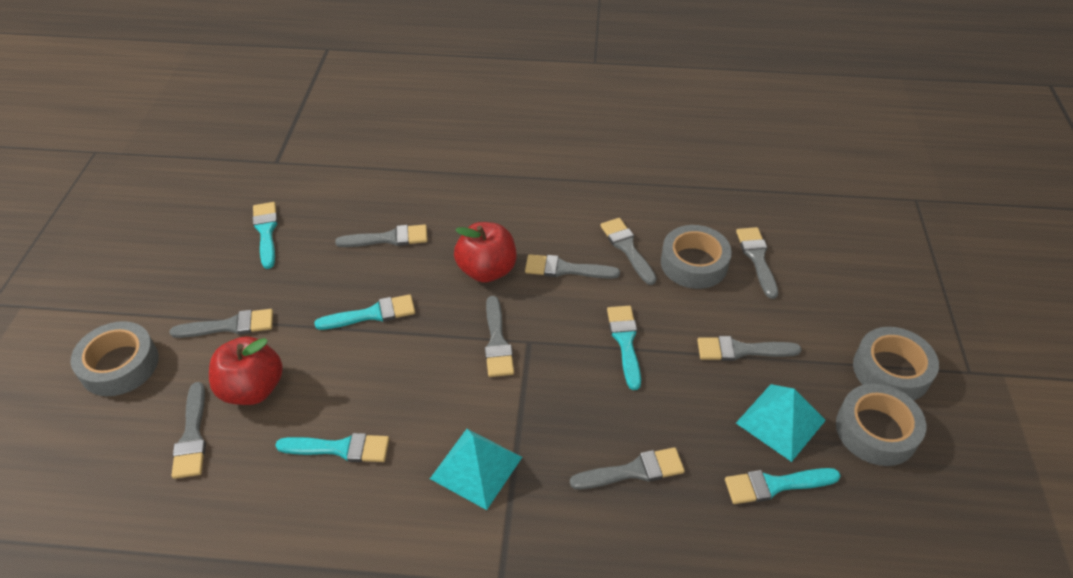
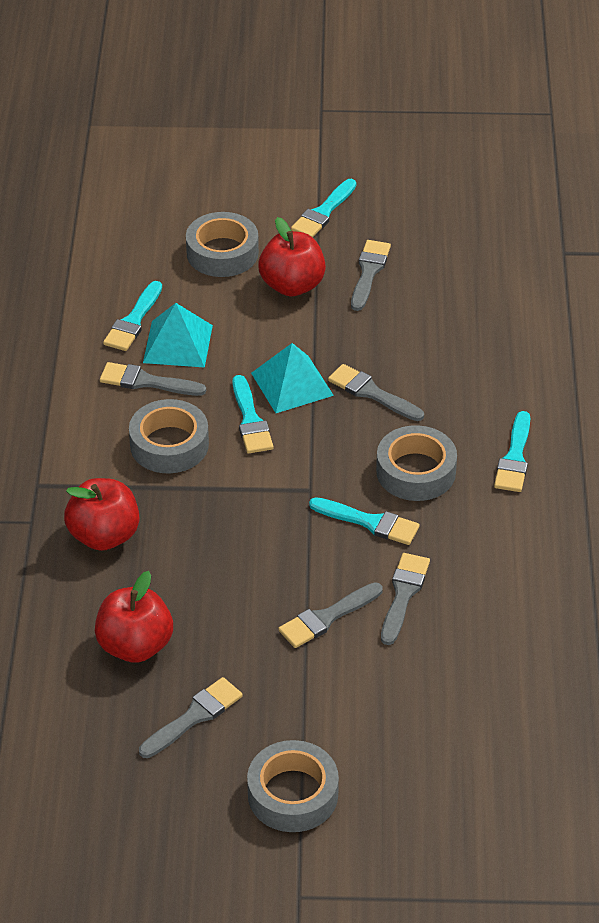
grey brush: 9 -> 6
red apple: 2 -> 3

